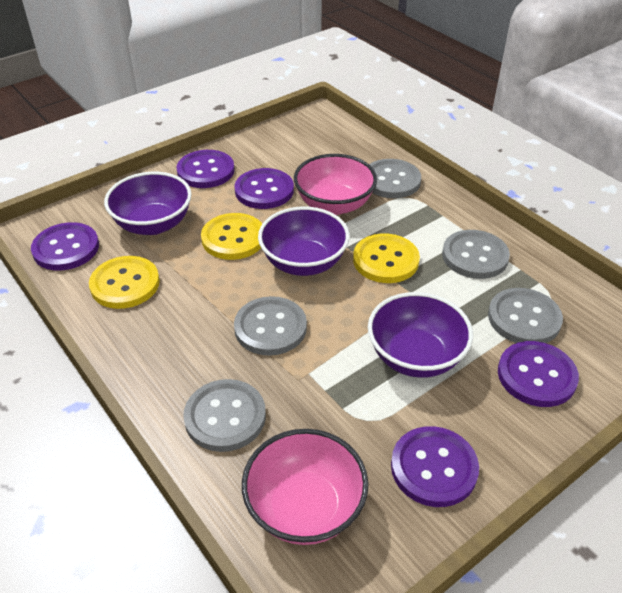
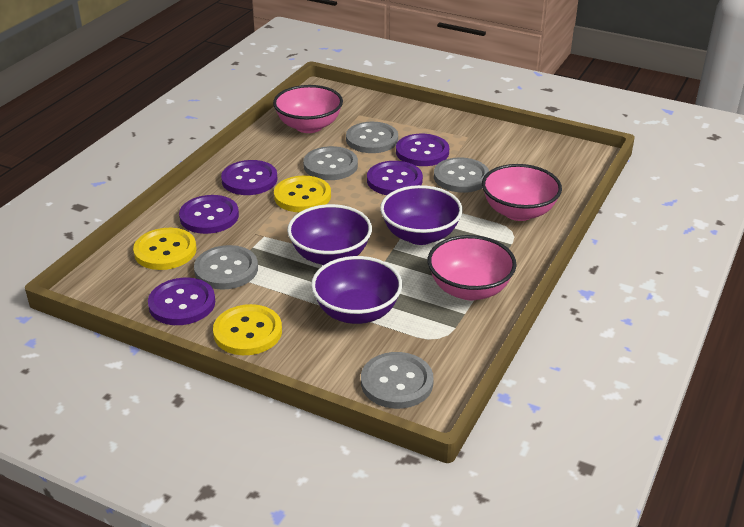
pink bowl: 2 -> 3

